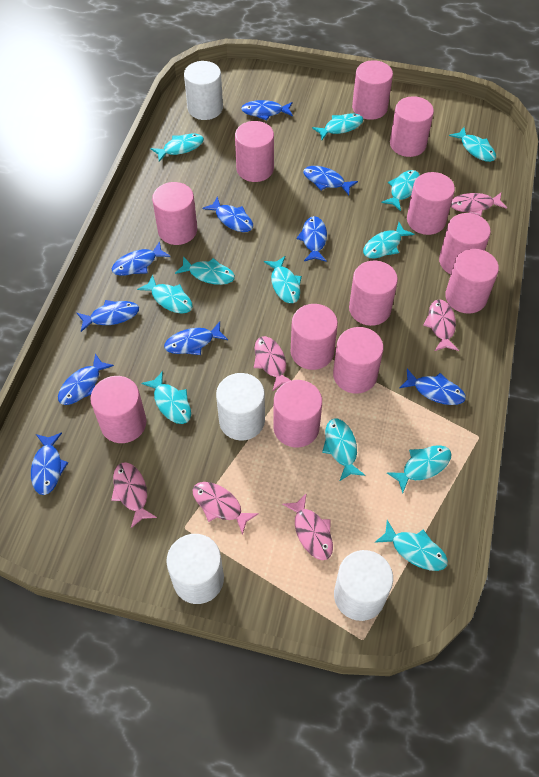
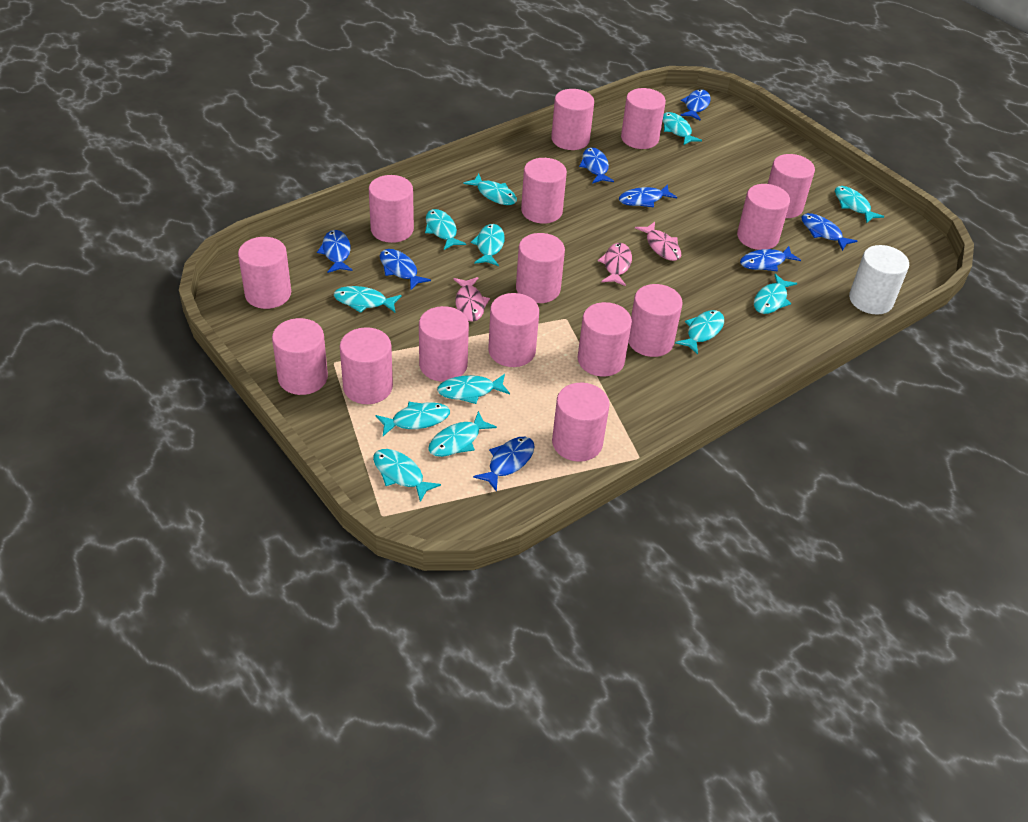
blue fish: 10 -> 8
pink cylinder: 12 -> 15
pink fish: 6 -> 3
white cylinder: 4 -> 1

